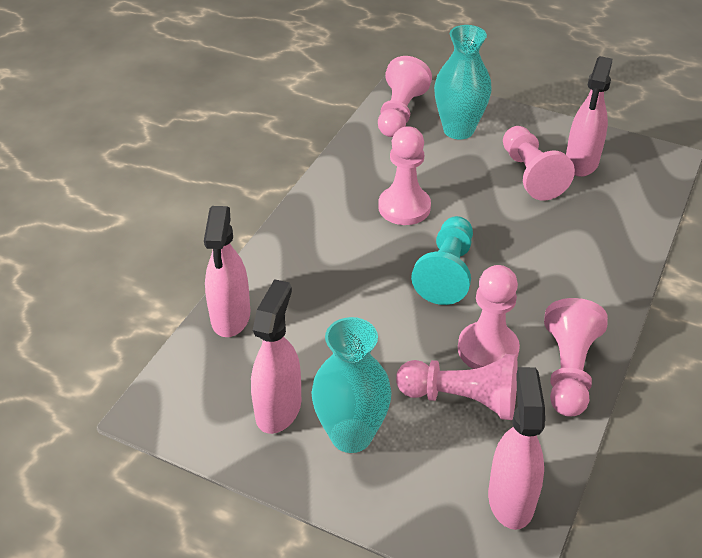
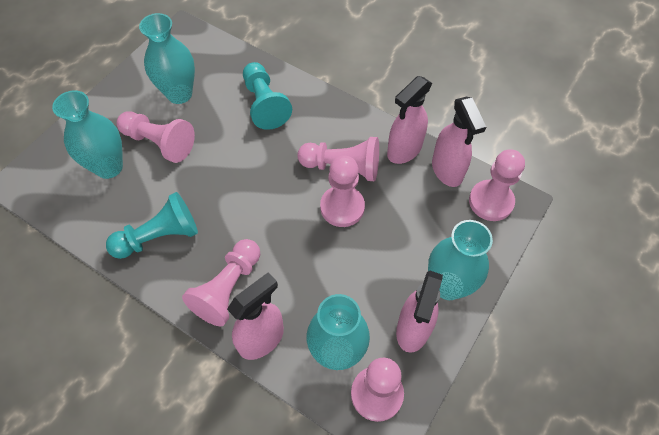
turquoise pawn: 1 -> 2
turquoise vase: 2 -> 4

